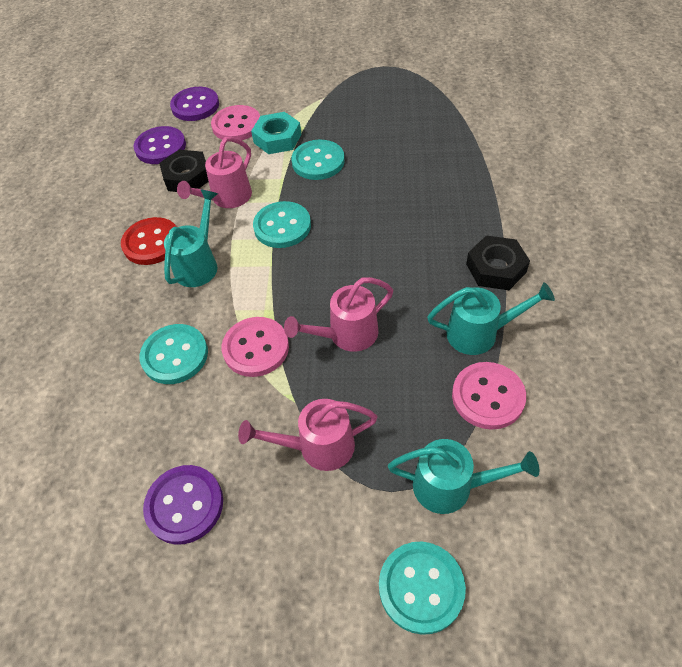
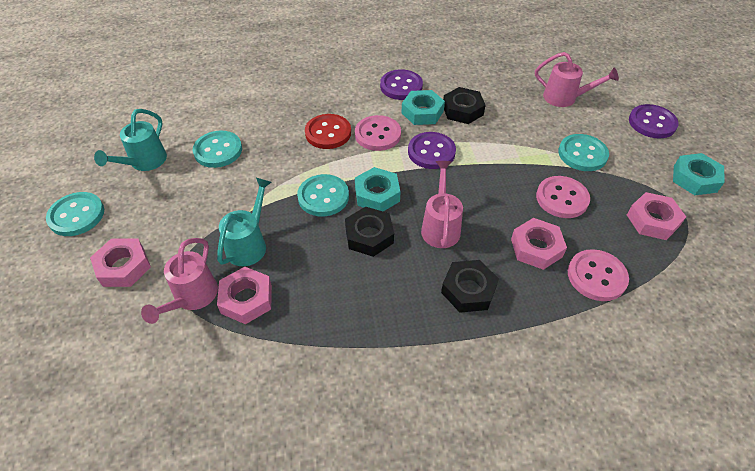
black nut: 2 -> 3
pink nut: 0 -> 4
turquoise nut: 1 -> 3
turquoise watering can: 3 -> 2

